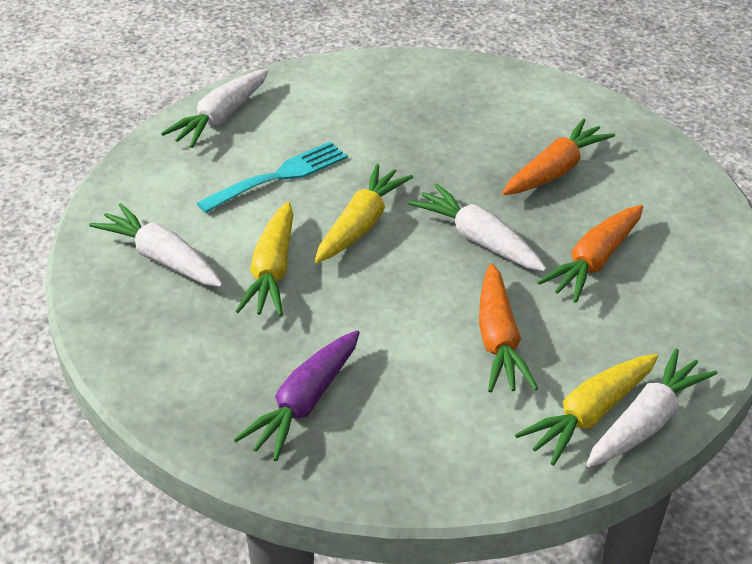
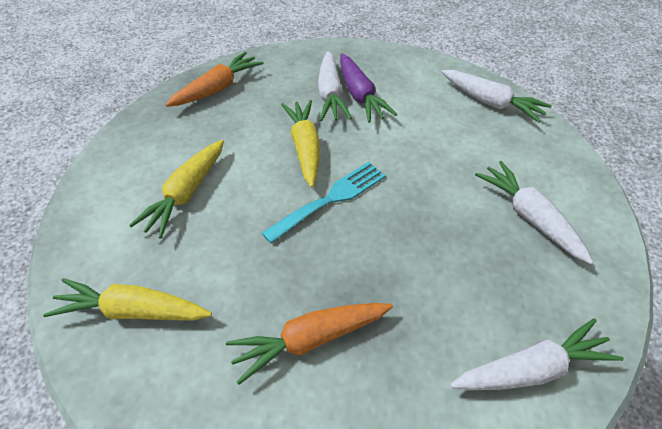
orange carrot: 3 -> 2

